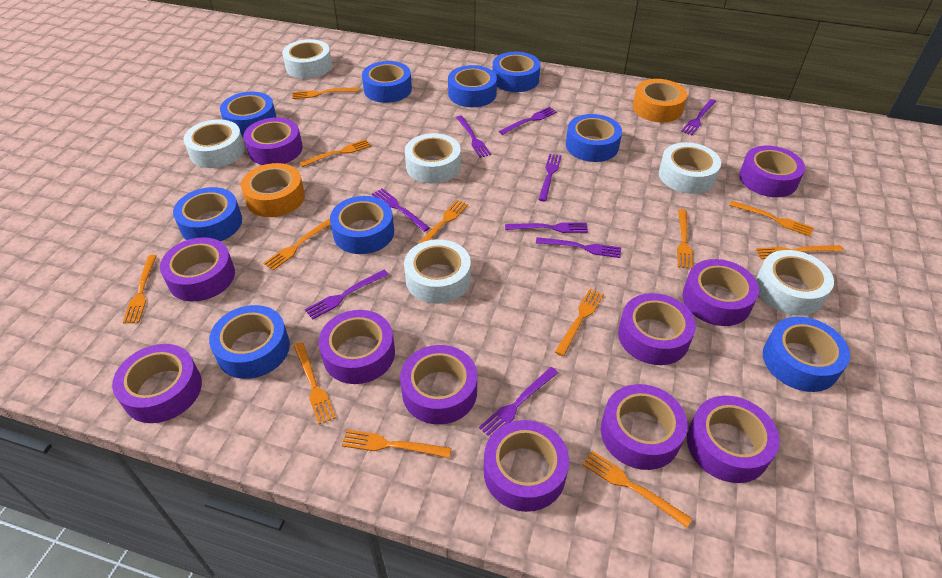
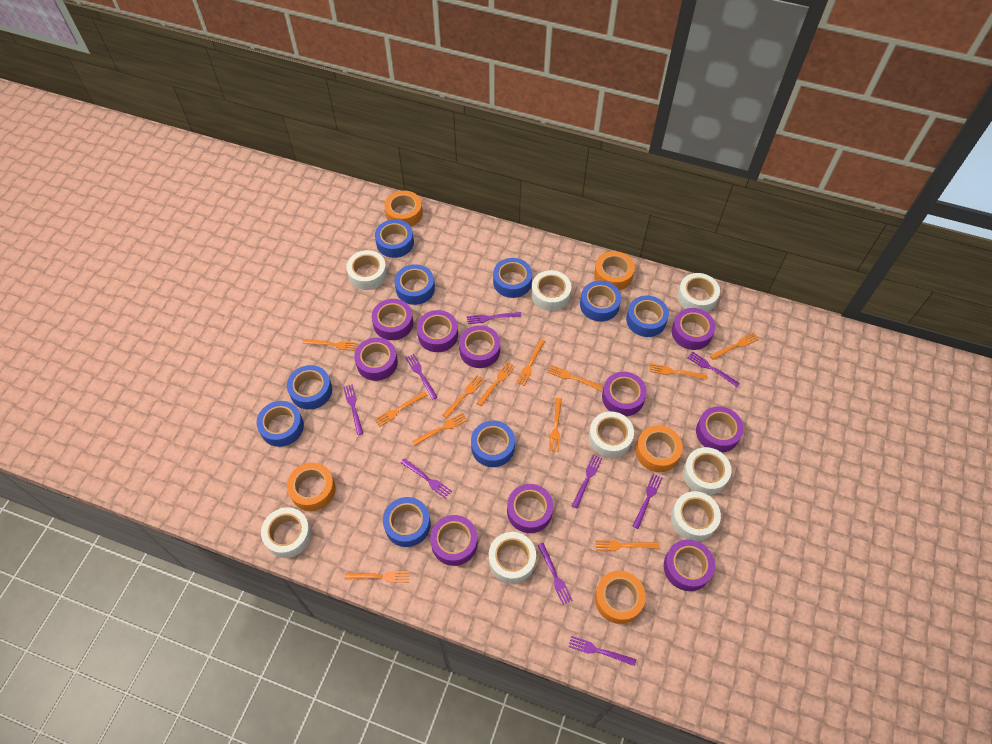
orange tape: 2 -> 5
purple tape: 11 -> 10
white tape: 6 -> 8

